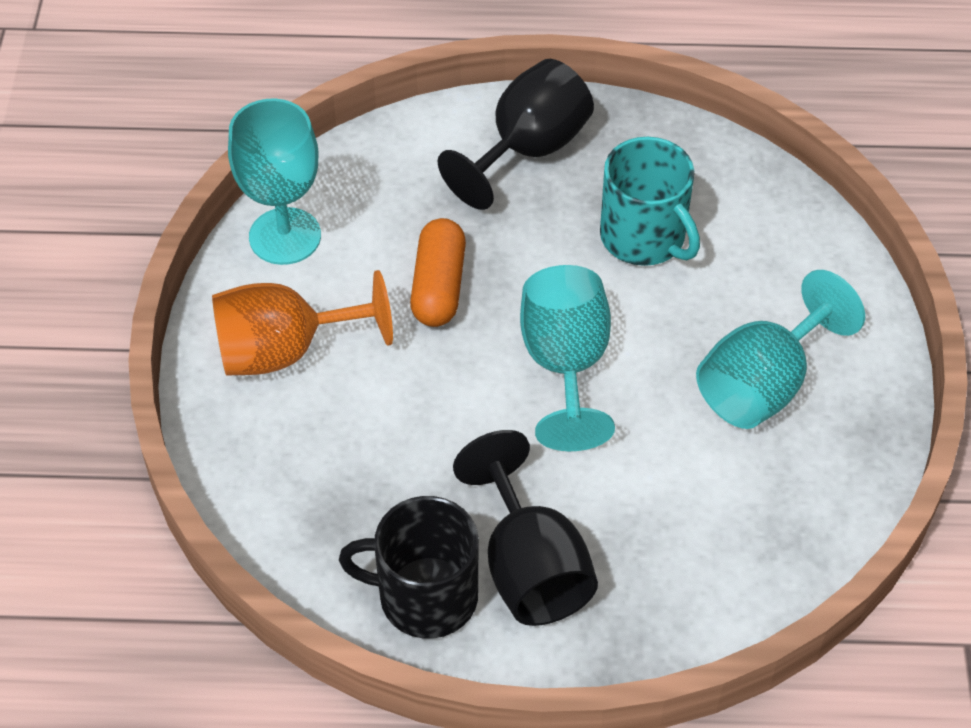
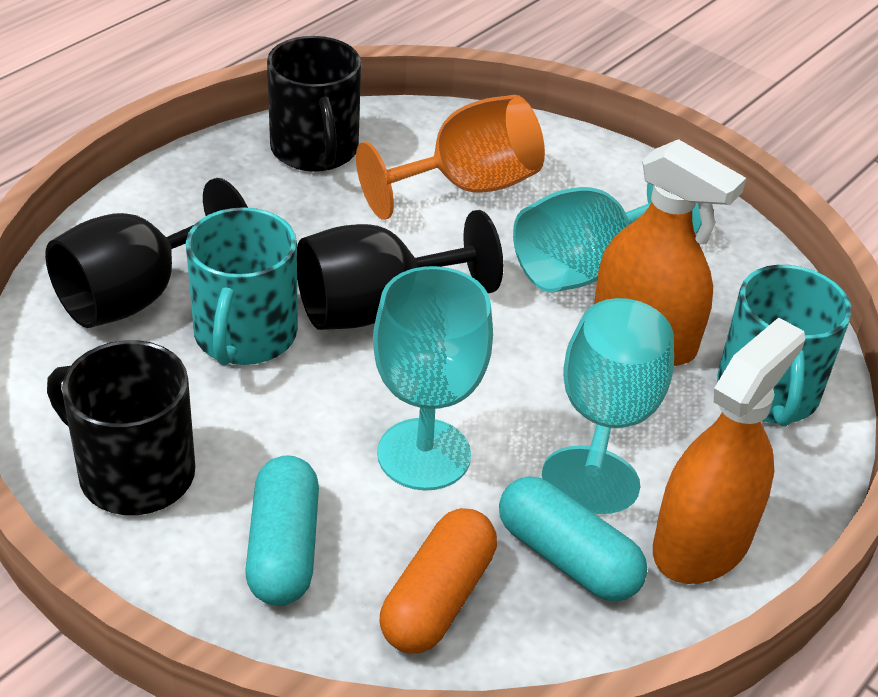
black mug: 1 -> 2
orange spray bottle: 0 -> 2
turquoise capsule: 0 -> 2
turquoise mug: 1 -> 2

